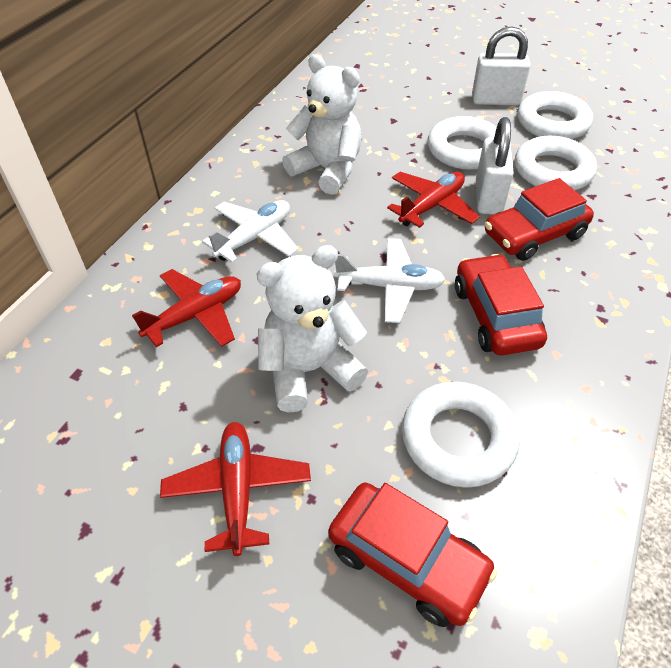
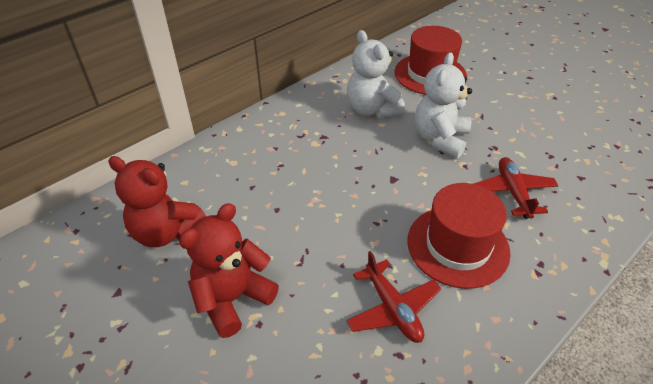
red car: 3 -> 0
red hat: 0 -> 2
red plane: 3 -> 2
red teddy bear: 0 -> 2
white padlock: 2 -> 0
white plane: 2 -> 0
white ring: 4 -> 0

